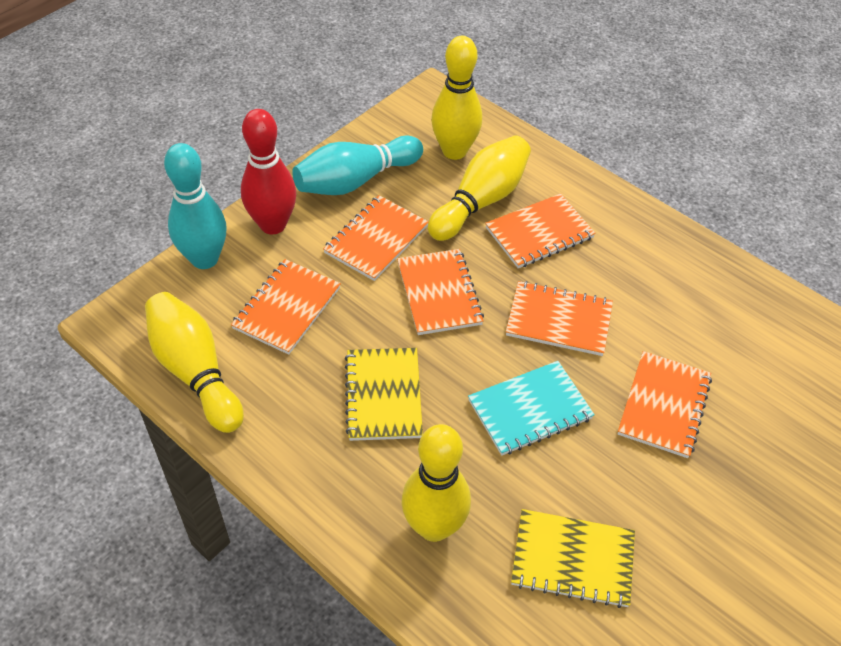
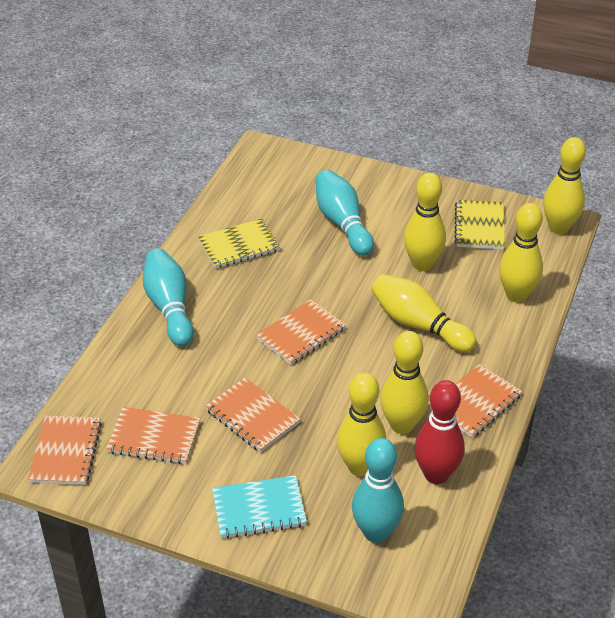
orange notebook: 6 -> 5
turquoise bowling pin: 2 -> 3
yellow bowling pin: 4 -> 6

